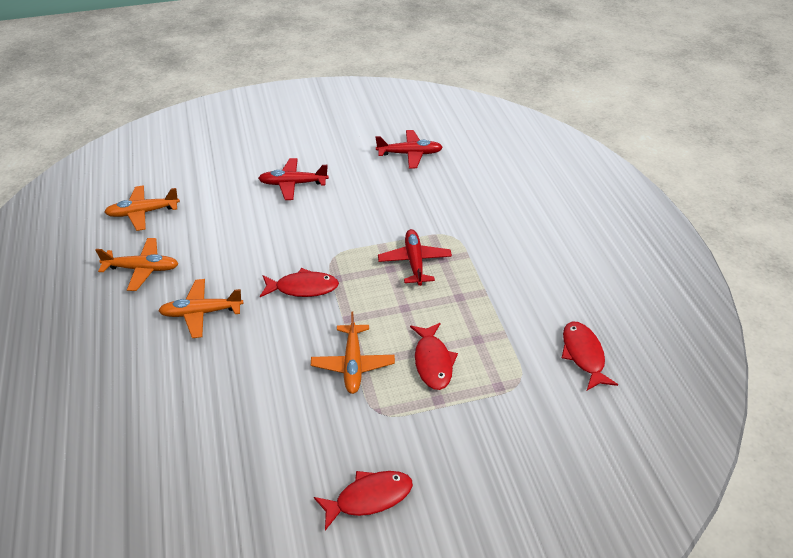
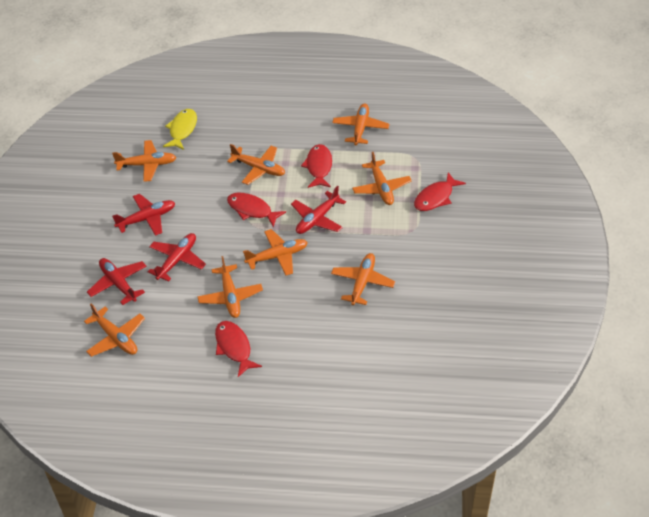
orange plane: 4 -> 8
red plane: 3 -> 4
yellow fish: 0 -> 1

